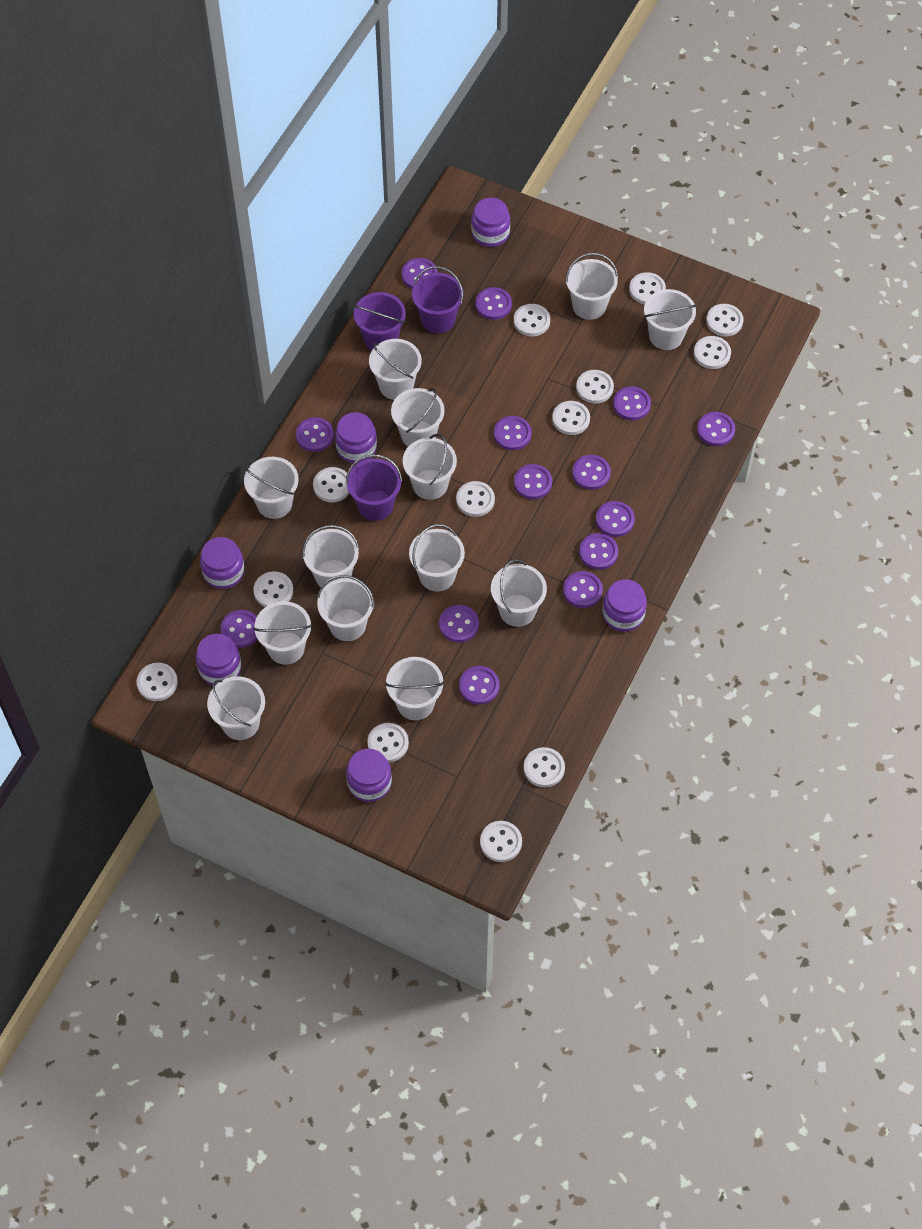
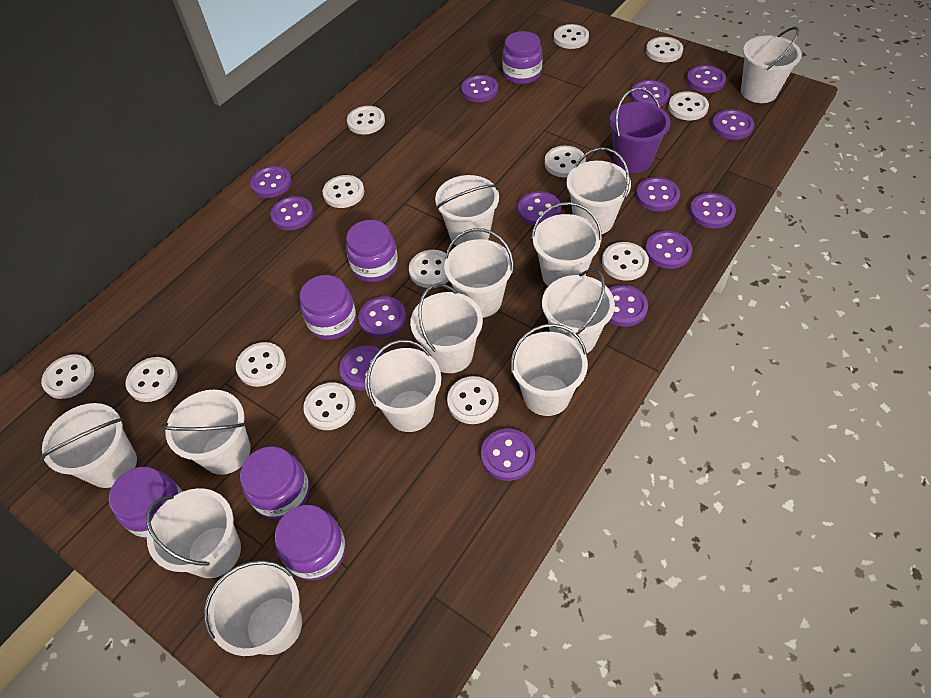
purple bucket: 3 -> 1

